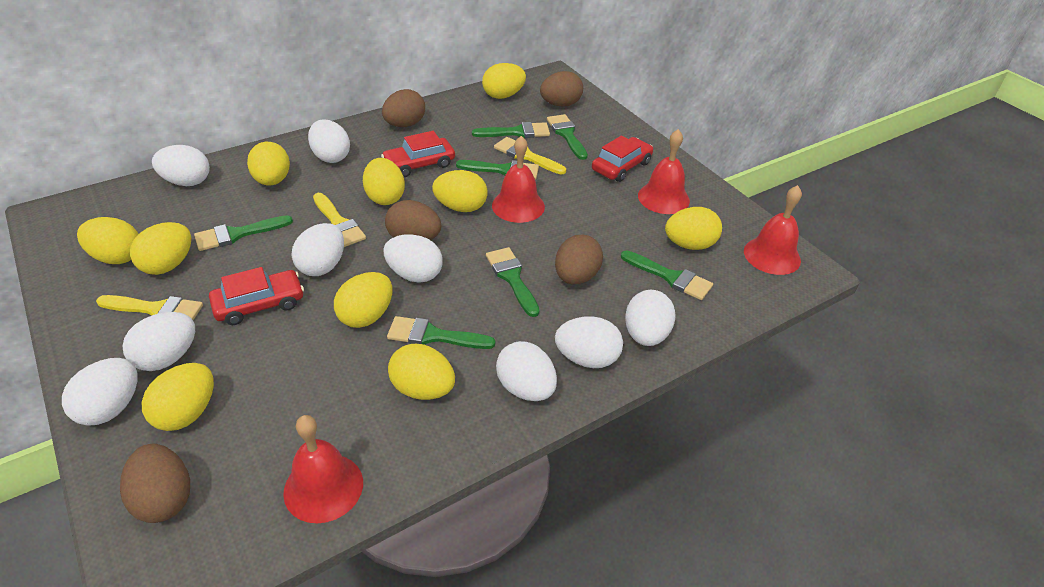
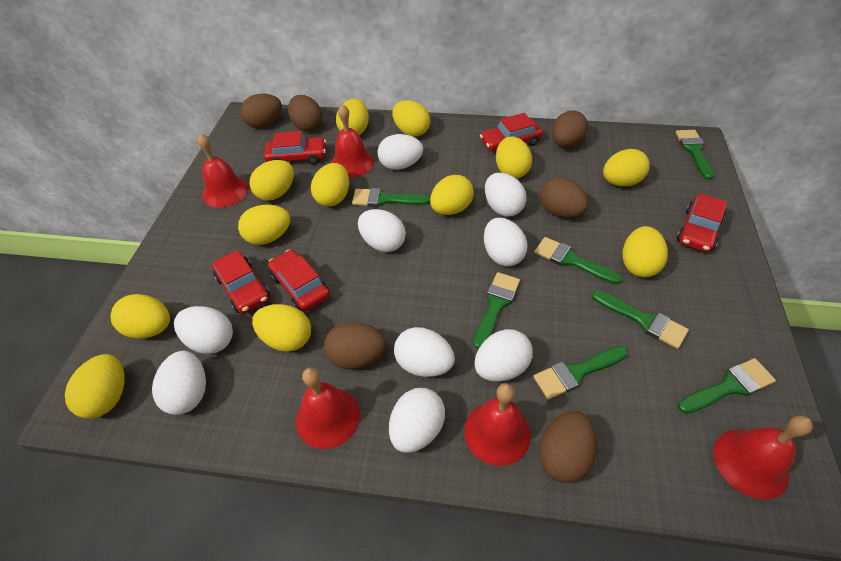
brown egg: 5 -> 6
red bell: 4 -> 5
red car: 3 -> 5
yellow brush: 3 -> 0
yellow egg: 10 -> 12

